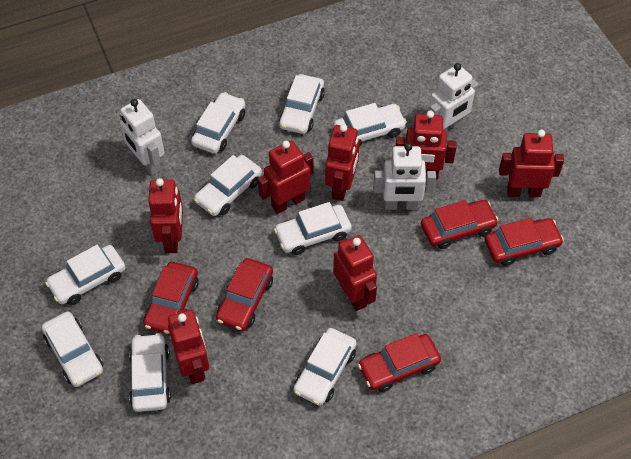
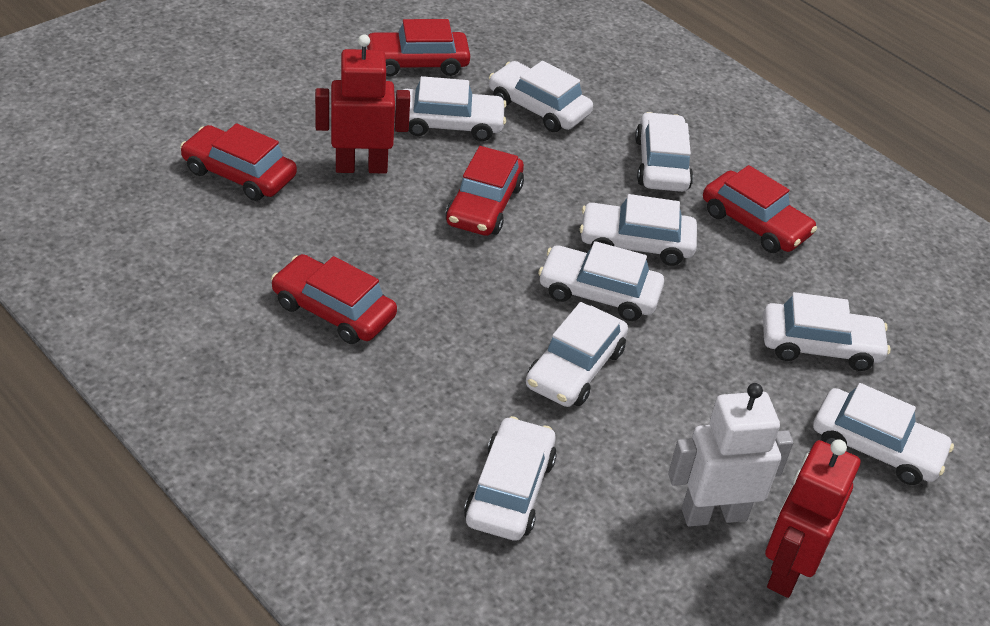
red robot: 7 -> 2
white robot: 3 -> 1

